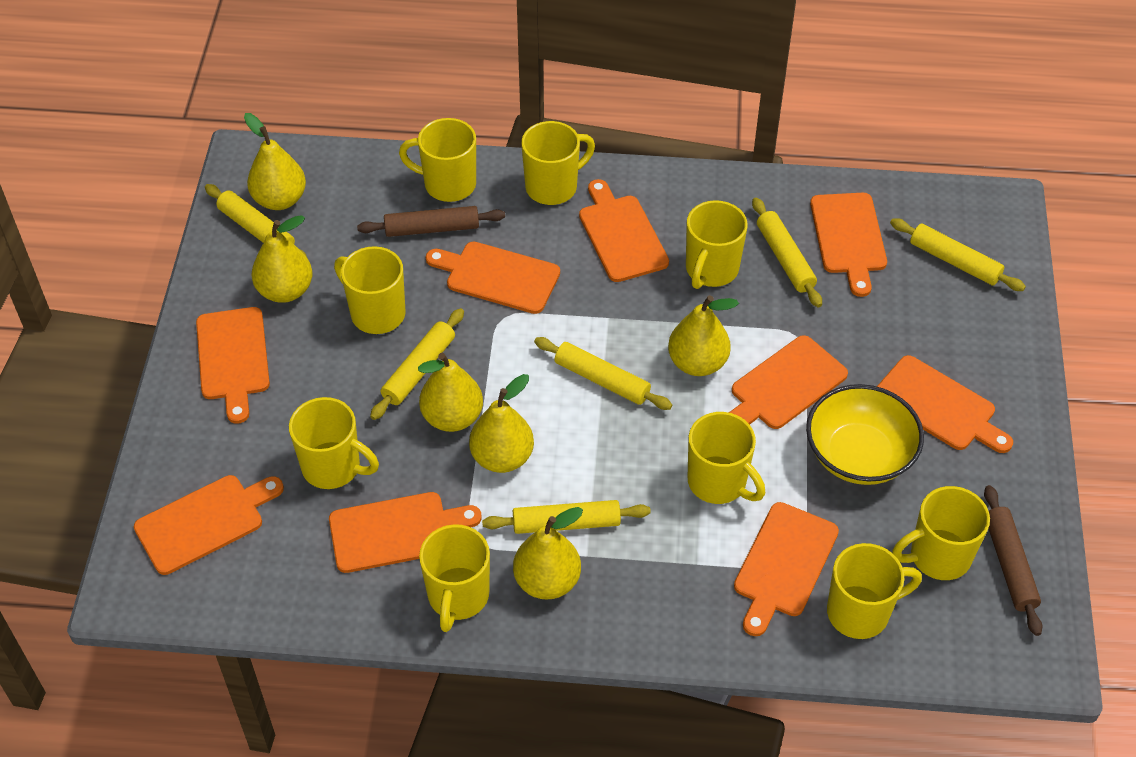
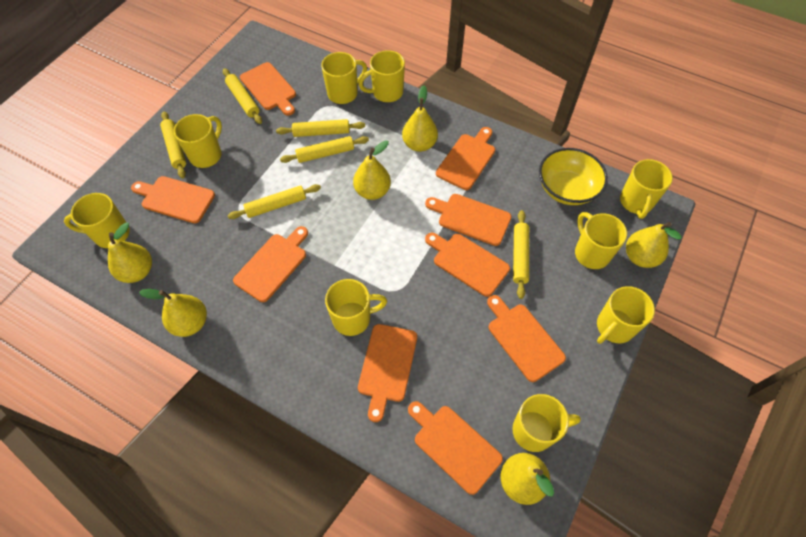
brown rolling pin: 2 -> 0

